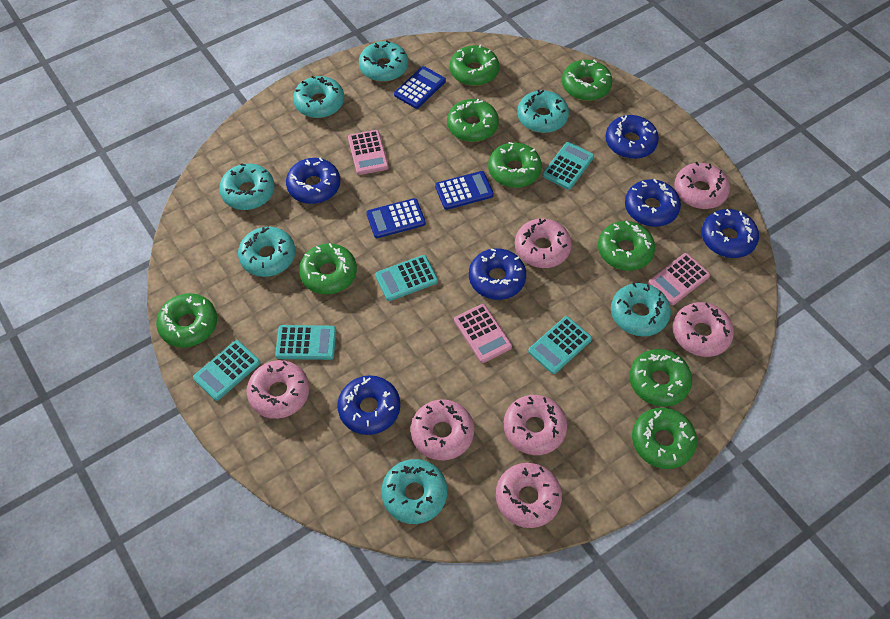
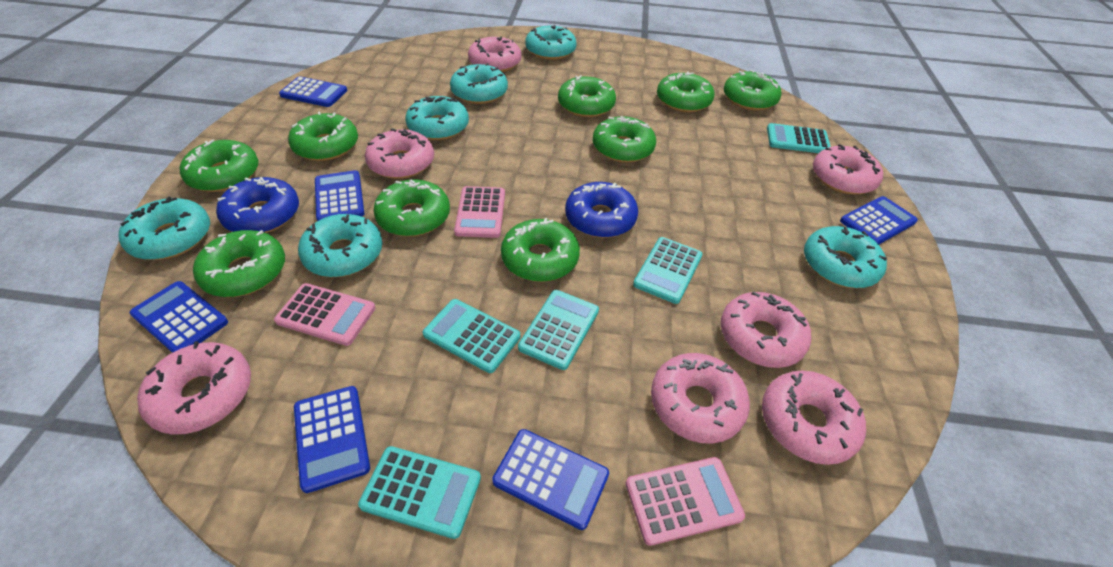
blue calculator: 3 -> 6
blue donut: 6 -> 2
turquoise donut: 7 -> 6

